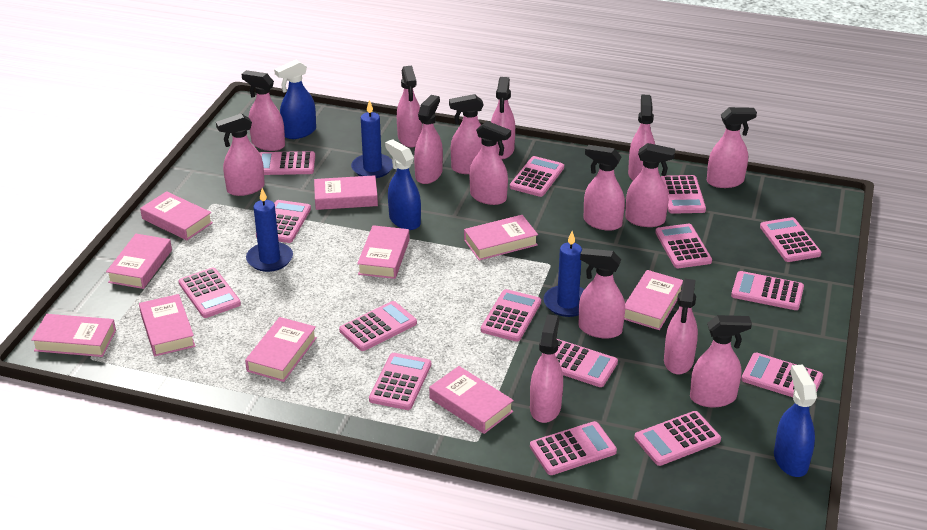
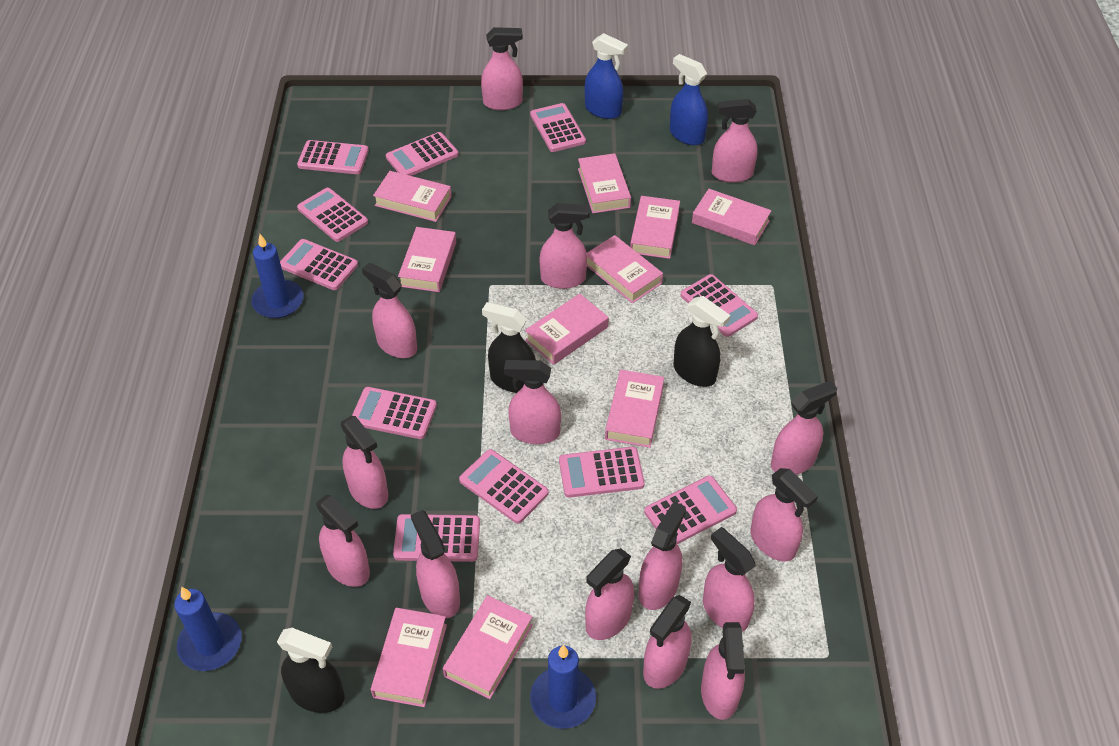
black spray bottle: 0 -> 3
blue spray bottle: 3 -> 2
pink calculator: 15 -> 11

